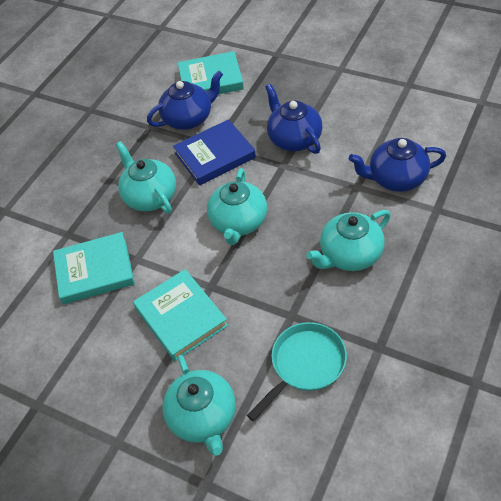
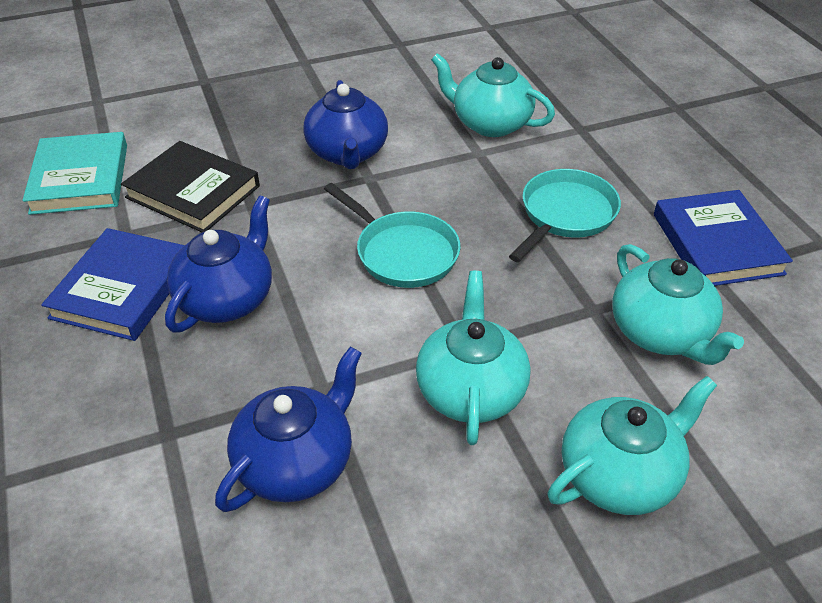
black book: 0 -> 1
blue book: 1 -> 2
turquoise book: 3 -> 1
turquoise pan: 1 -> 2

